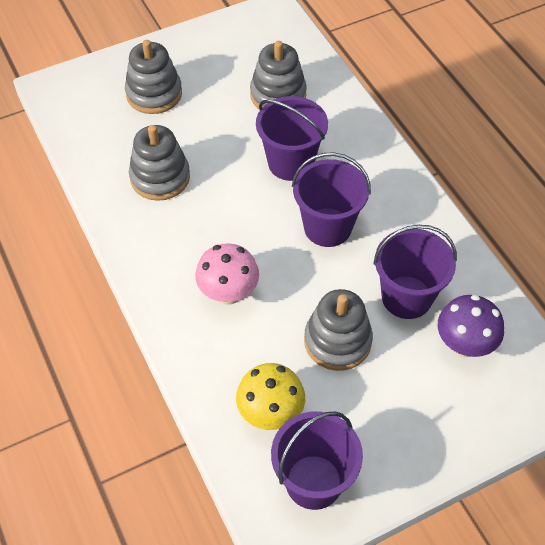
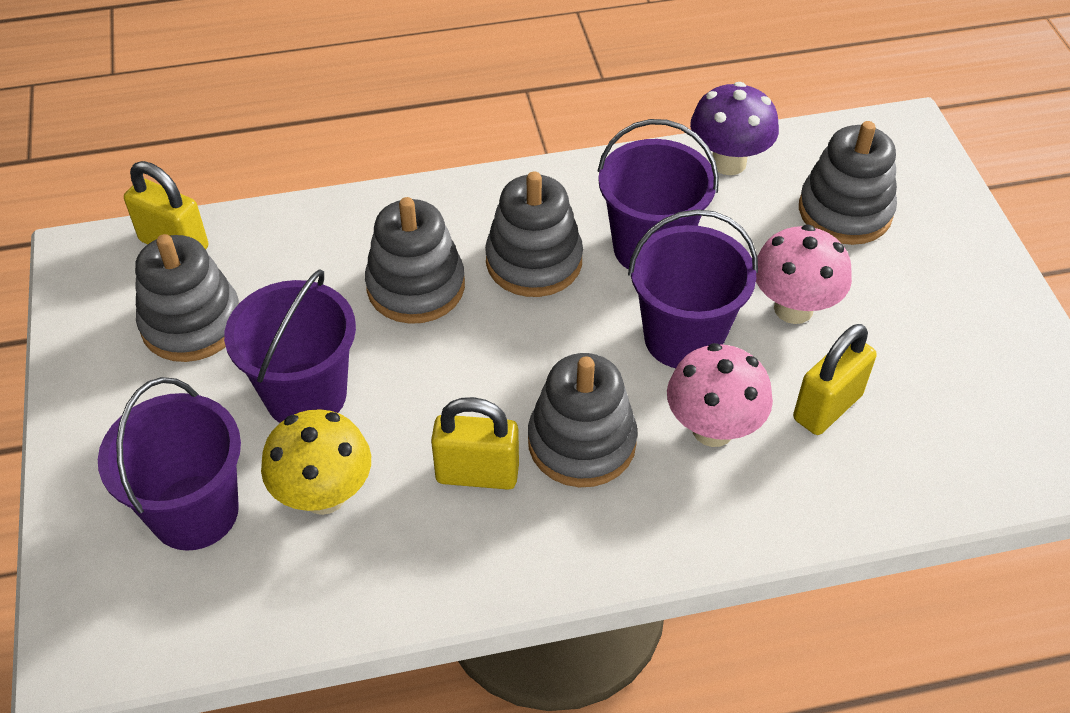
grey stacking toy: 4 -> 5
pink mushroom: 1 -> 2
yellow padlock: 0 -> 3

